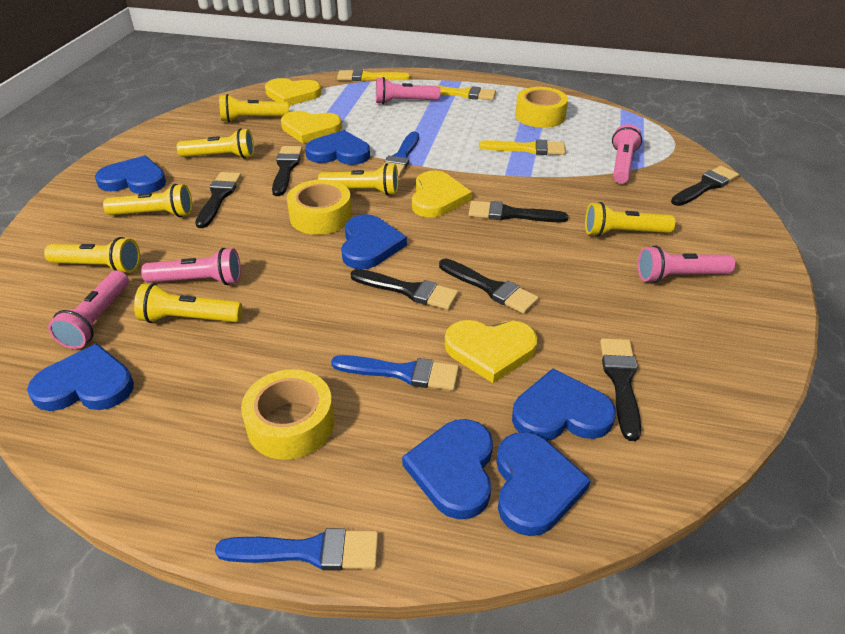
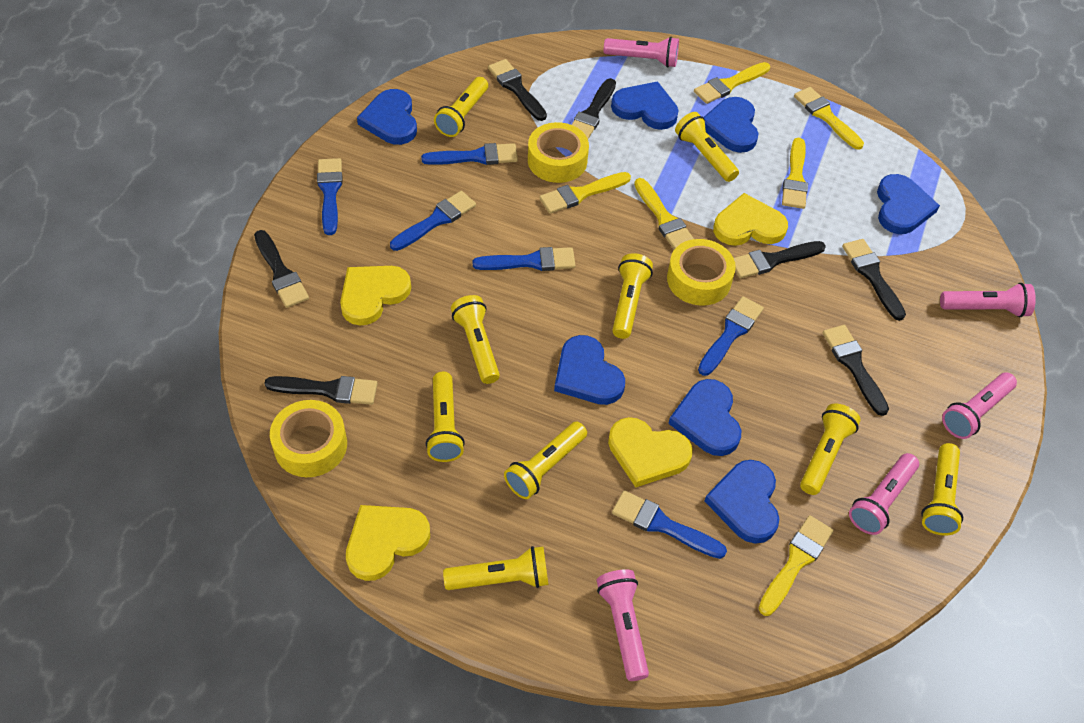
blue brush: 3 -> 6
yellow brush: 3 -> 6
yellow flashlight: 7 -> 9

